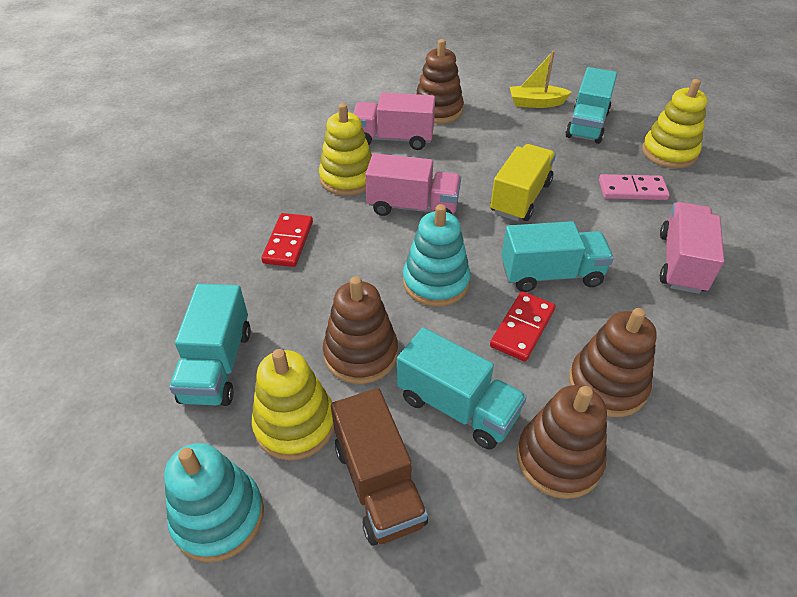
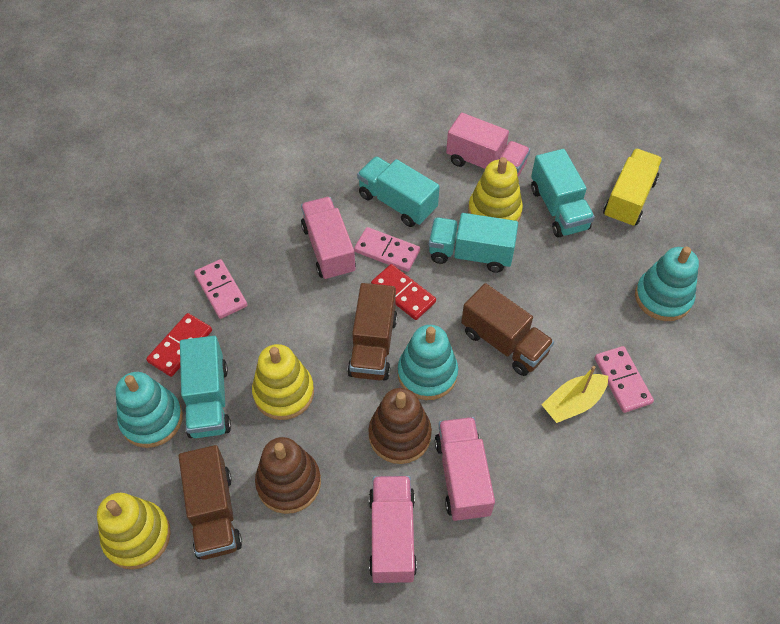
brown stacking toy: 4 -> 2
brown truck: 1 -> 3
pink domino: 1 -> 3
pink truck: 3 -> 4
turquoise stacking toy: 2 -> 3

